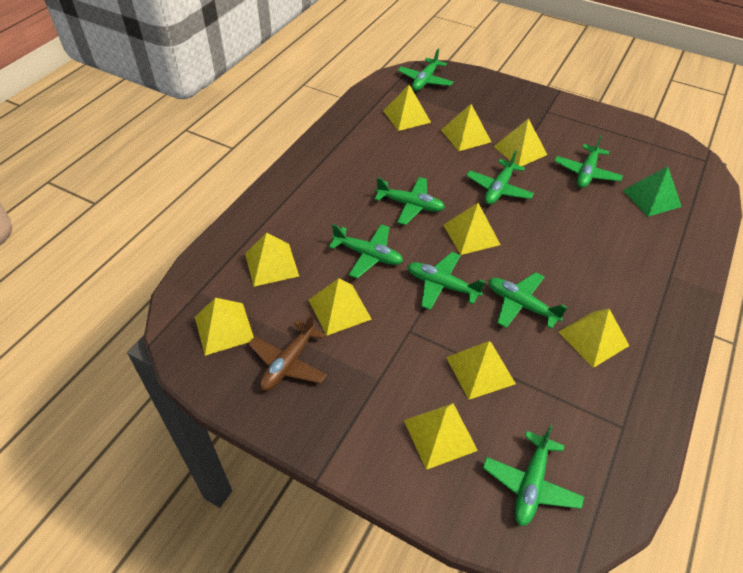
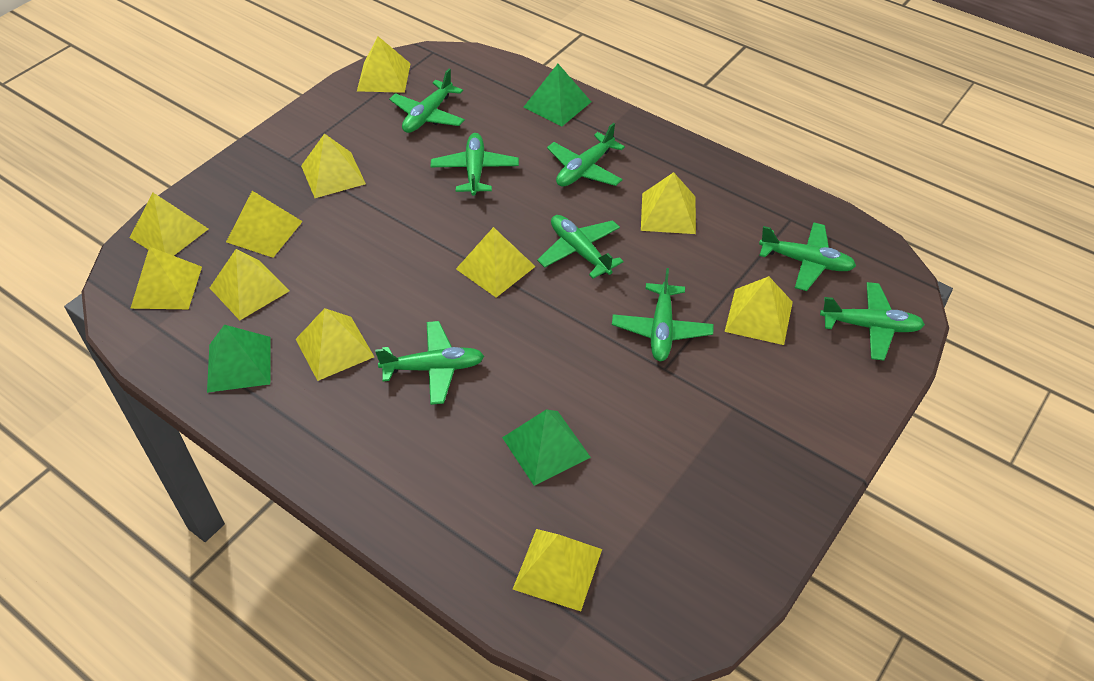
brown plane: 1 -> 0
green pyramid: 1 -> 3
yellow pyramid: 10 -> 11

